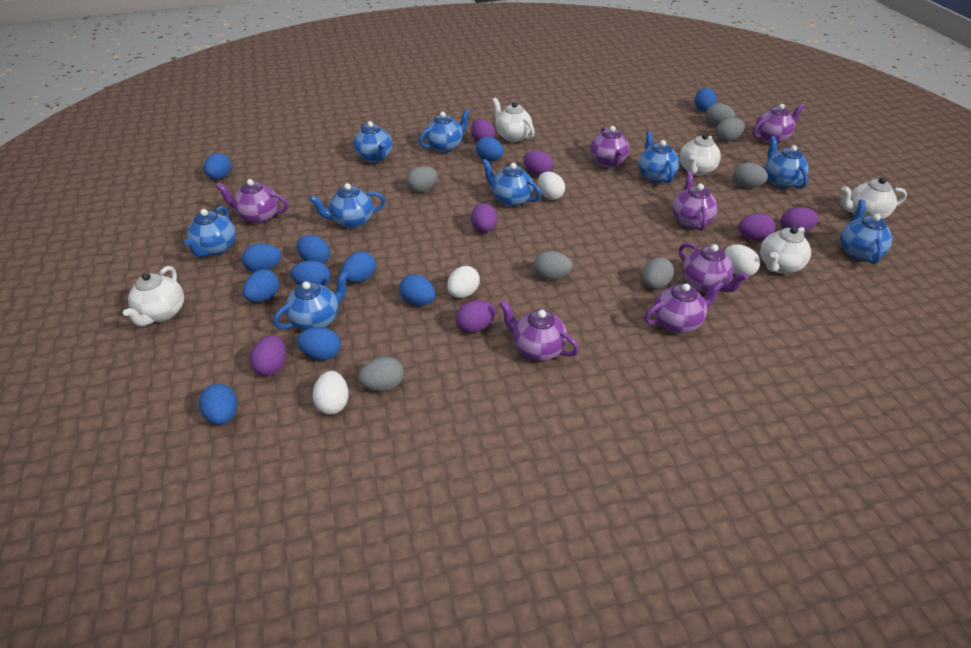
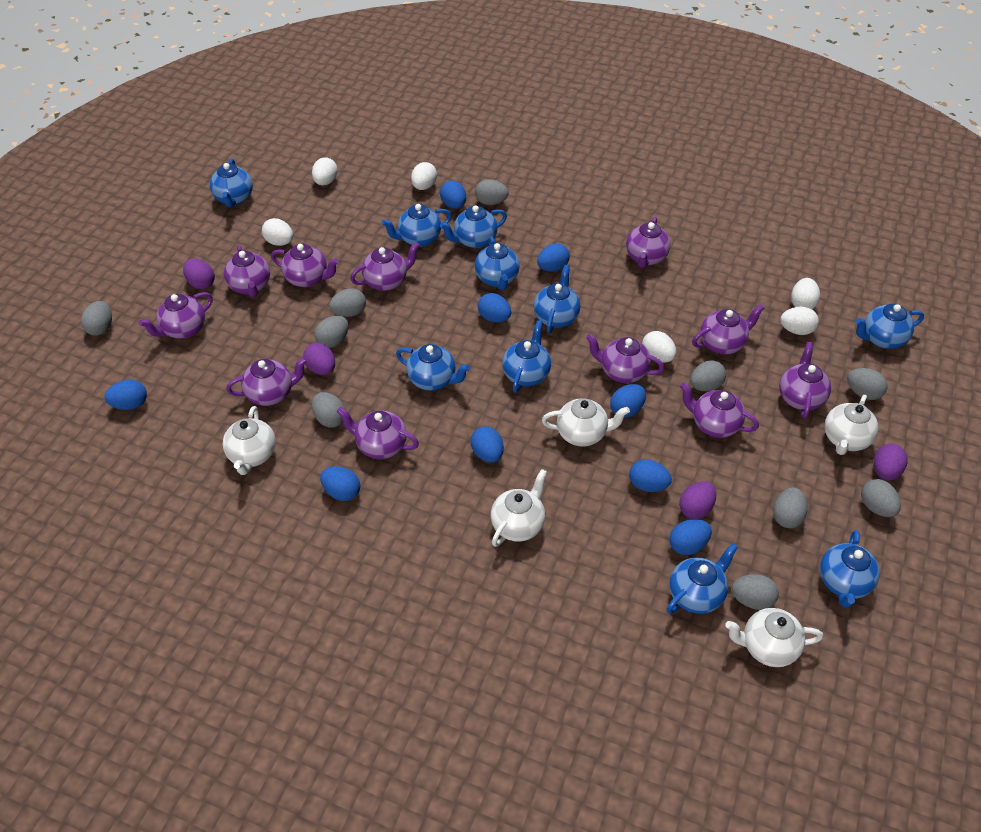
blue egg: 11 -> 9
blue teapot: 9 -> 10
grey egg: 7 -> 10
purple egg: 7 -> 4
purple teapot: 7 -> 11
white egg: 4 -> 6

